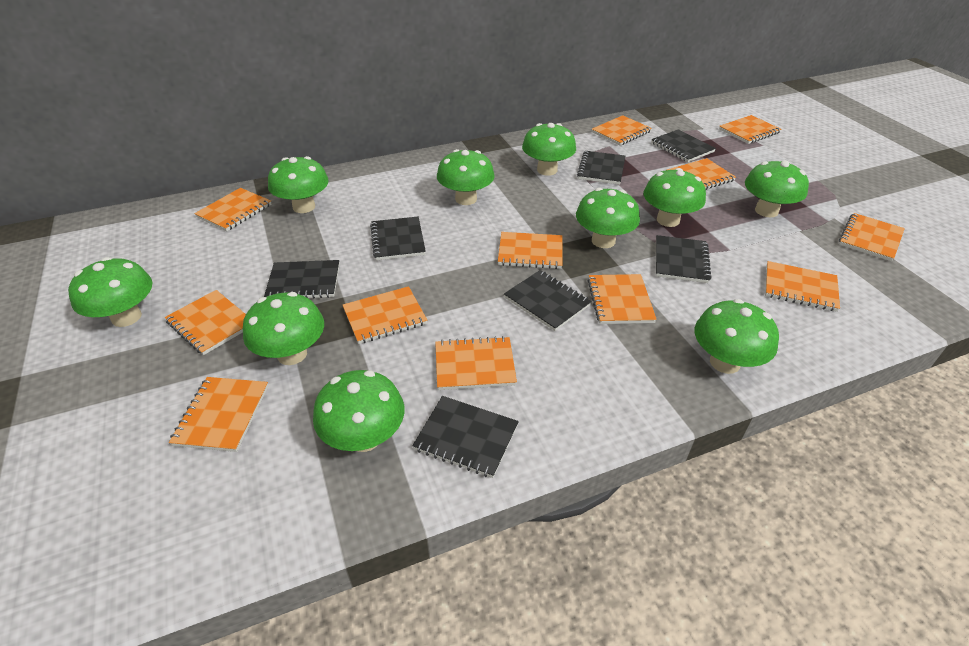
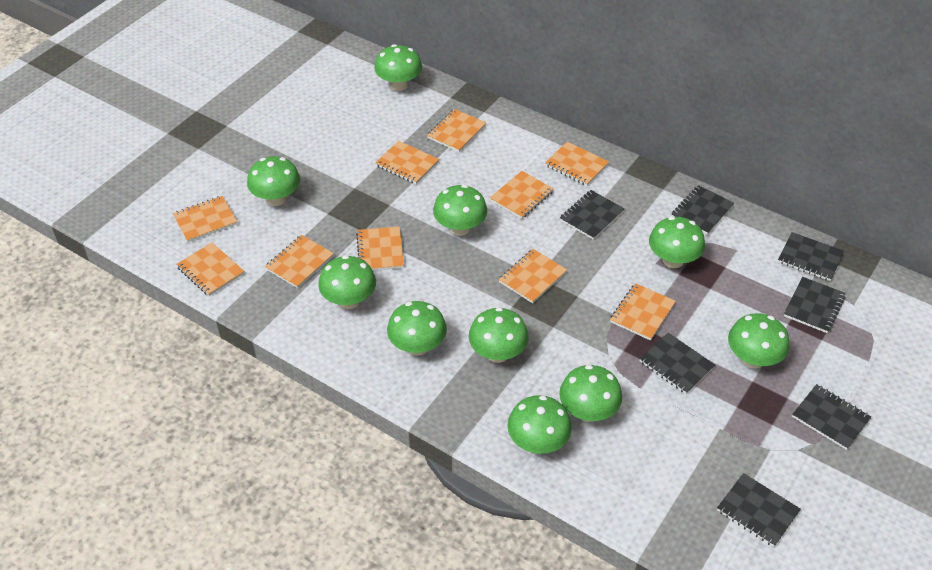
orange notebook: 12 -> 10

